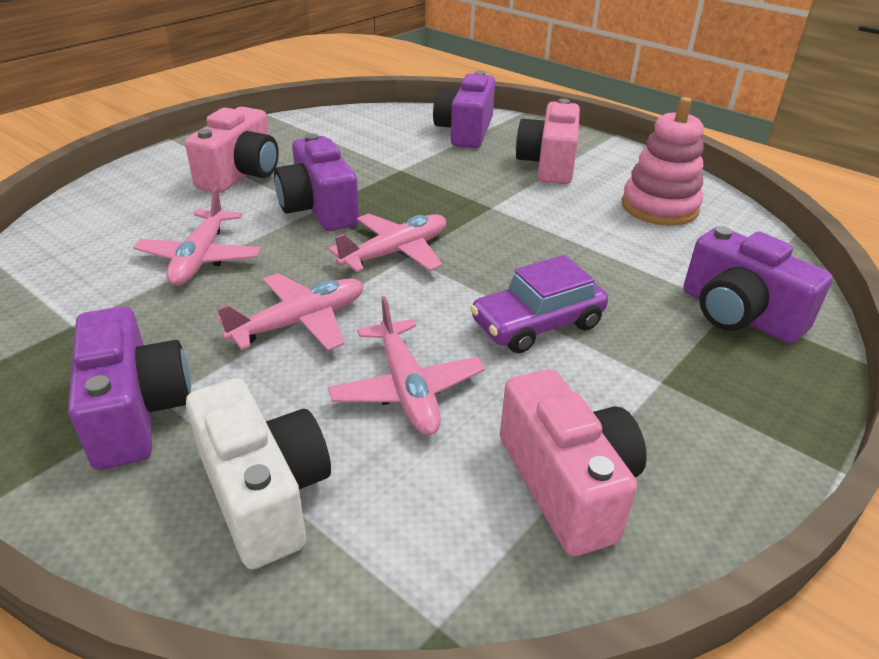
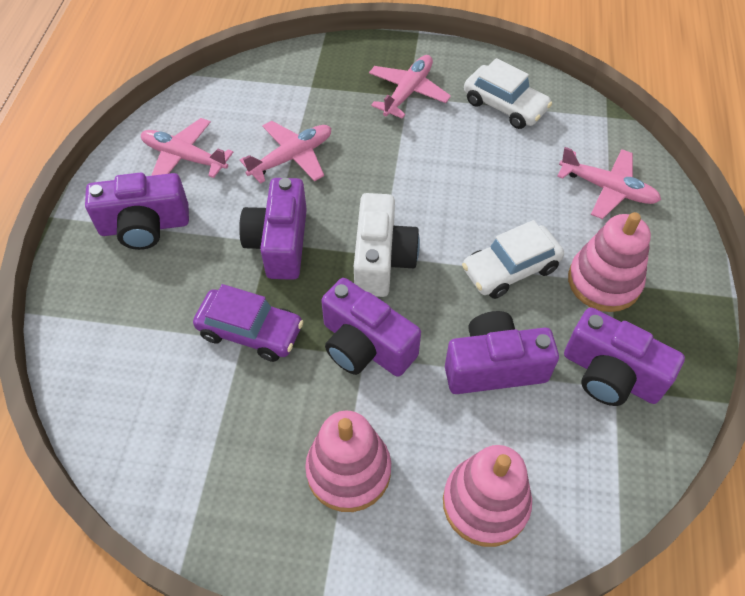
pink camera: 3 -> 0
pink stacking toy: 1 -> 3
purple camera: 4 -> 5
white car: 0 -> 2

